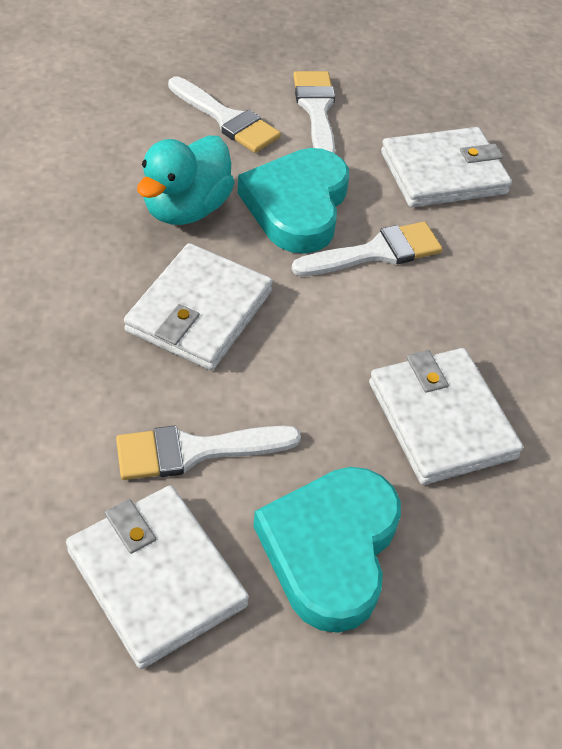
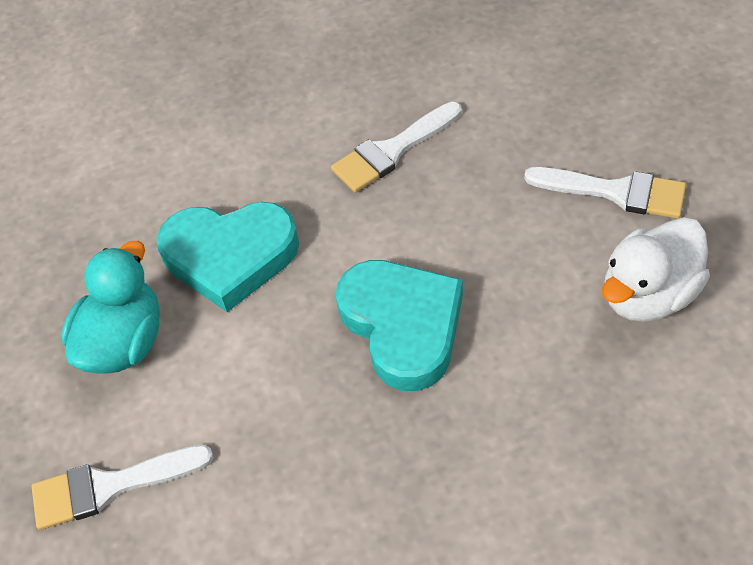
white brush: 4 -> 3
white duck: 0 -> 1
white wallet: 4 -> 0

